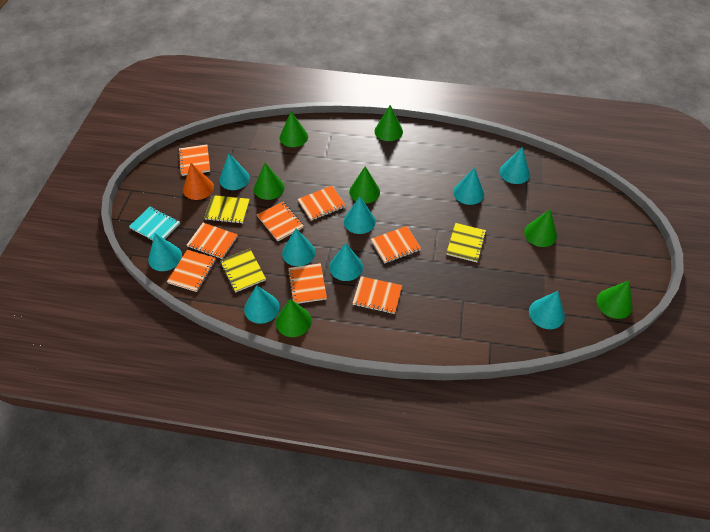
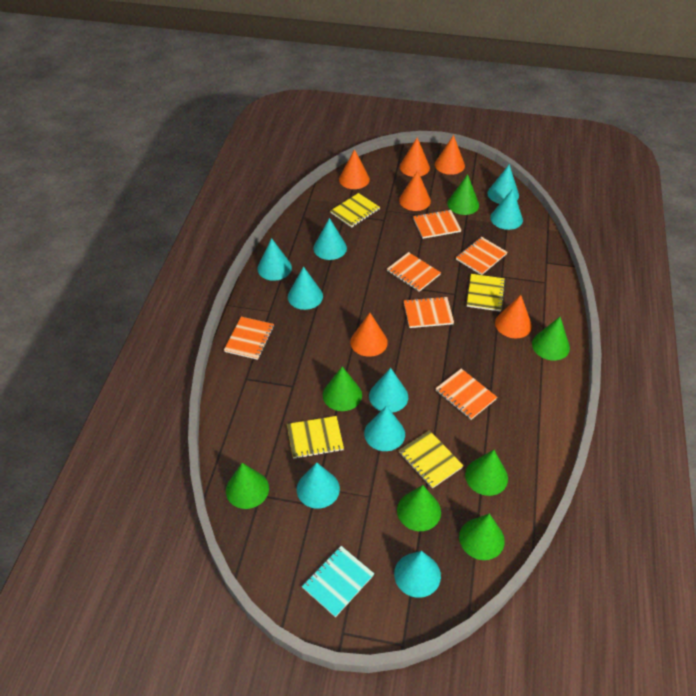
orange cone: 1 -> 6
orange notebook: 8 -> 6
yellow notebook: 3 -> 4

